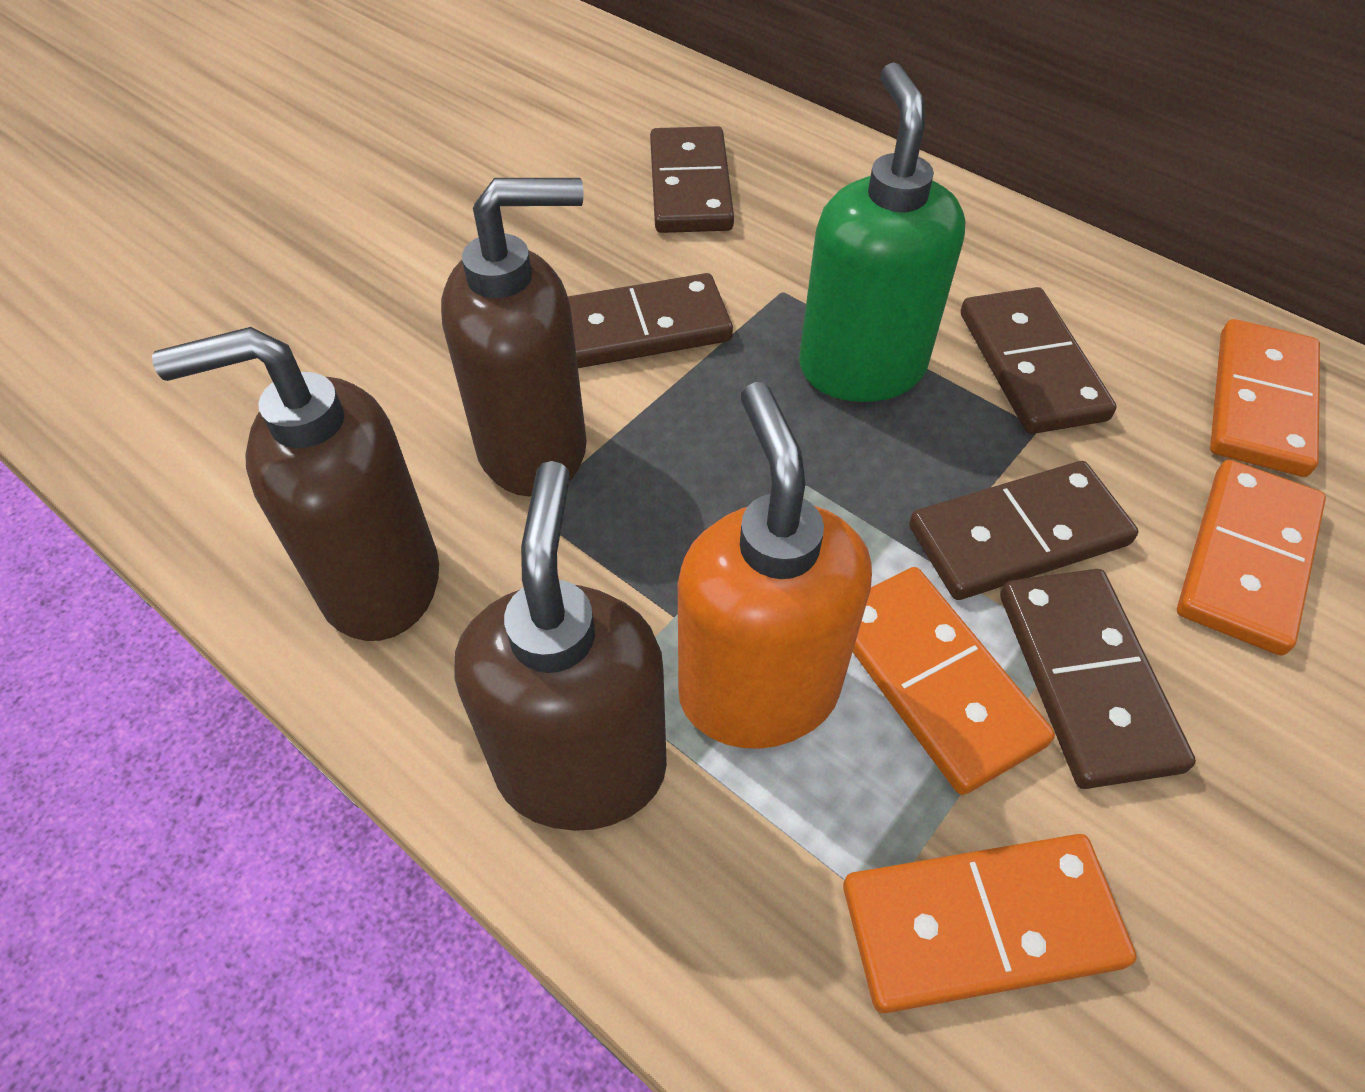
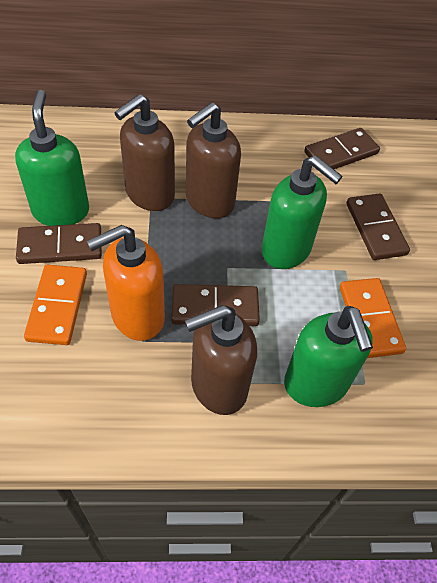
brown domino: 5 -> 4
green soap dispenser: 1 -> 3
orange domino: 4 -> 2

